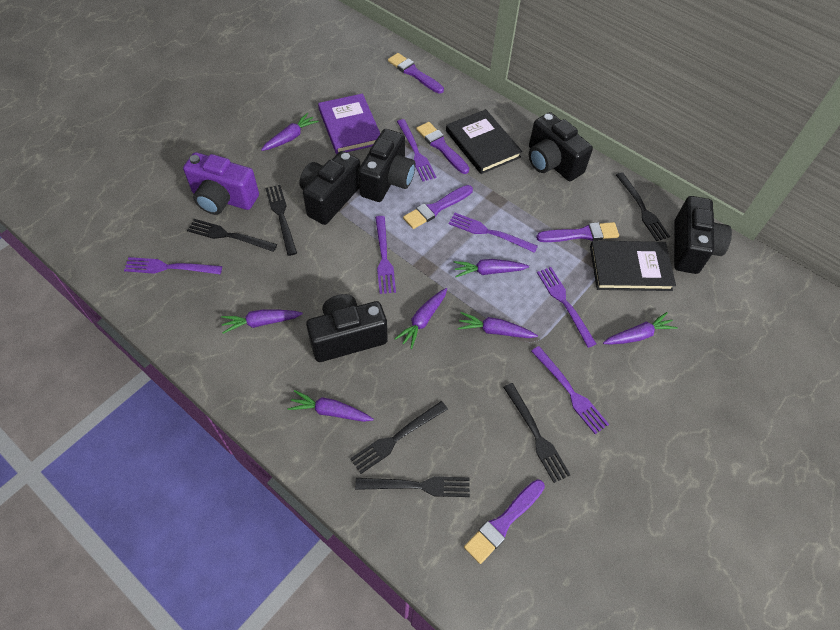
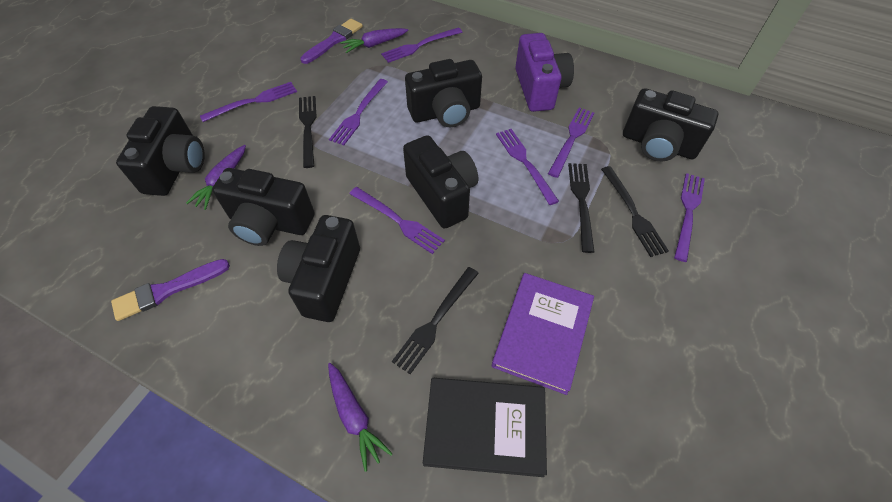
black book: 2 -> 1
black camera: 5 -> 6
black fork: 6 -> 4
purple brush: 5 -> 2
purple carrot: 7 -> 3
purple fork: 6 -> 7

